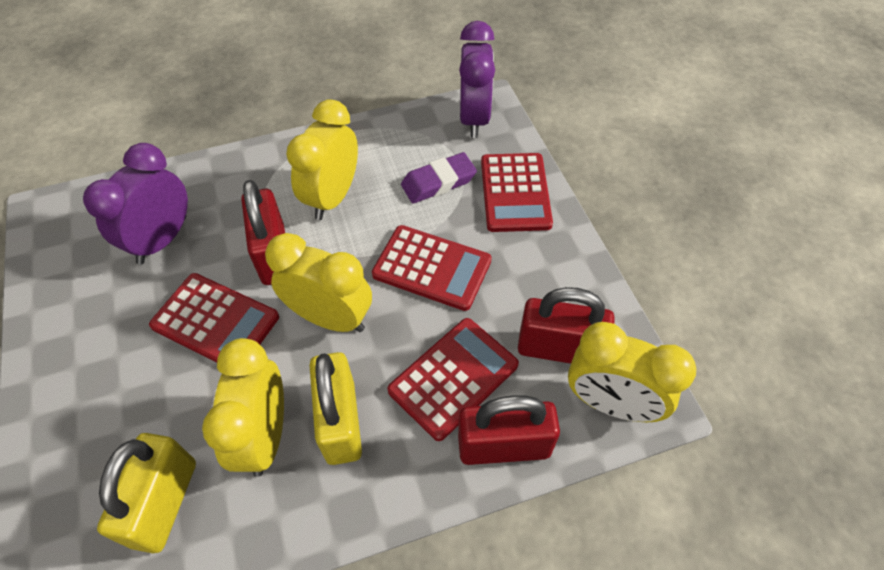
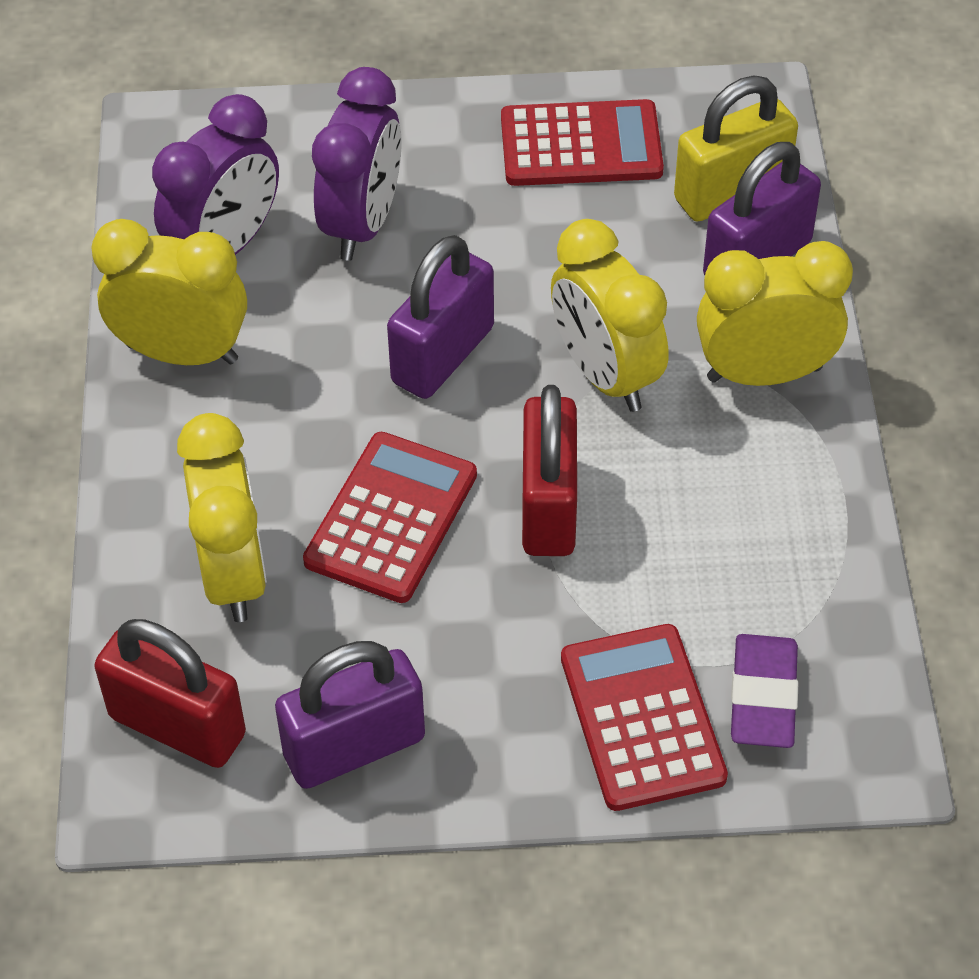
purple padlock: 0 -> 3
red calculator: 4 -> 3
red padlock: 3 -> 2
yellow padlock: 2 -> 1

